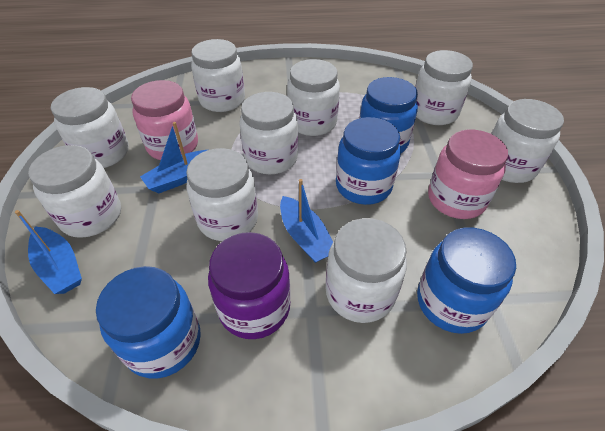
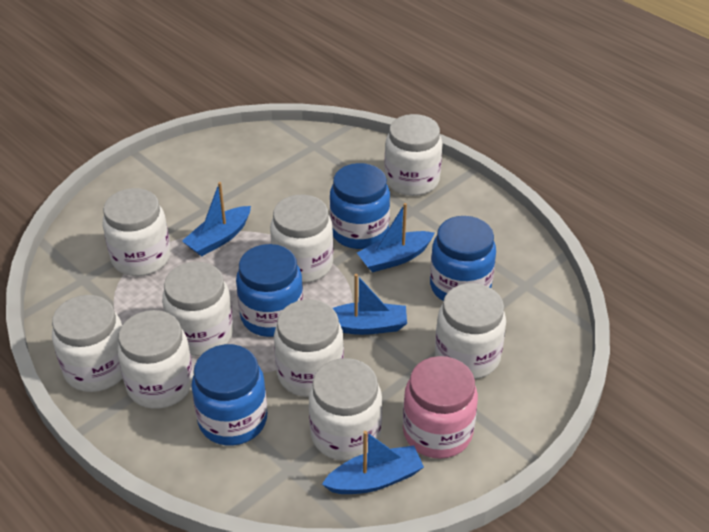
blue boat: 3 -> 4
pink jar: 2 -> 1
purple jar: 1 -> 0

